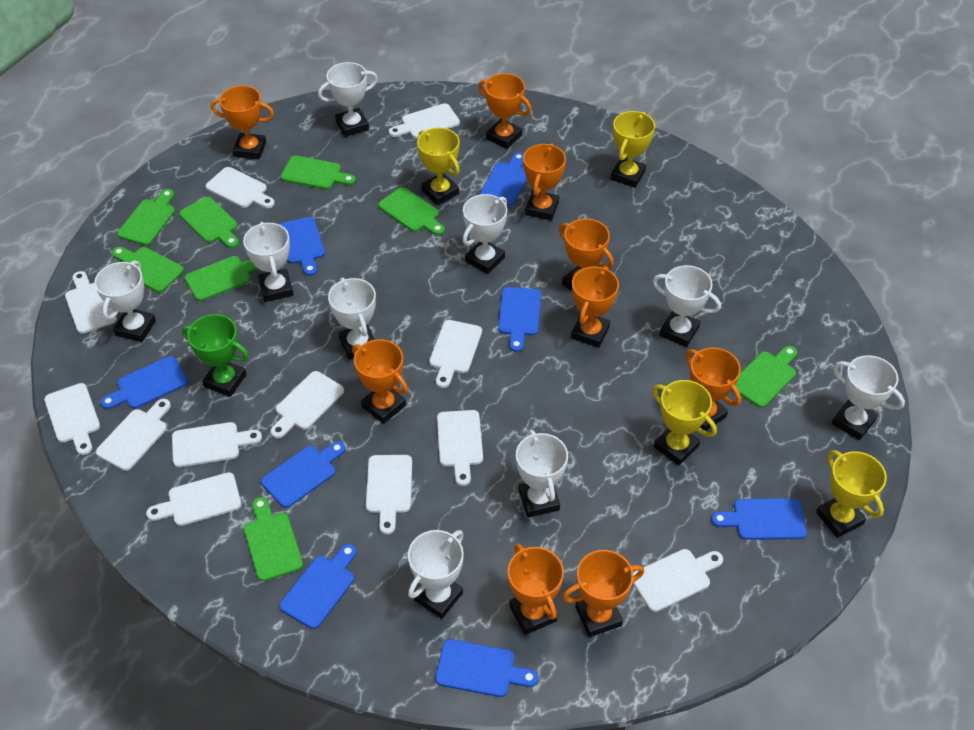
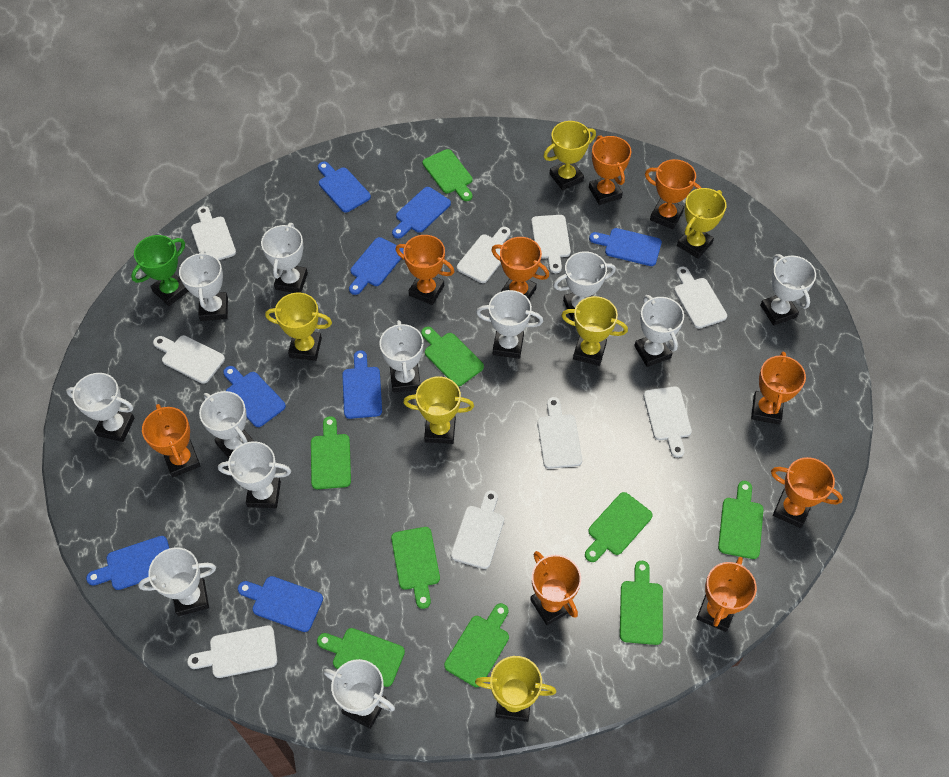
green cutting board: 8 -> 9
white cutting board: 12 -> 9
white trophy: 9 -> 12
yellow trophy: 4 -> 6

